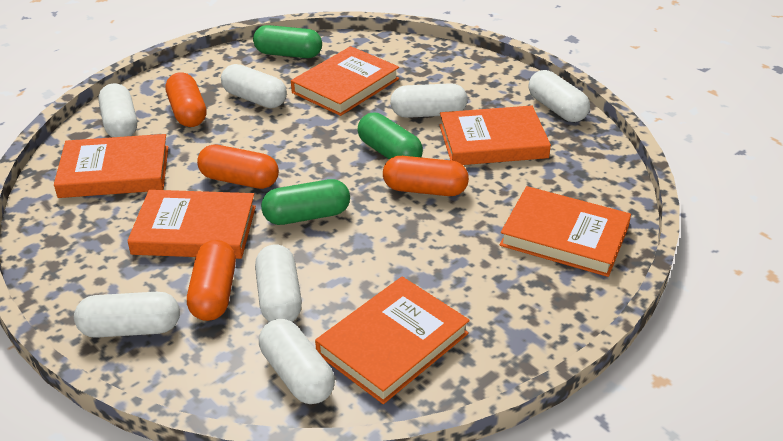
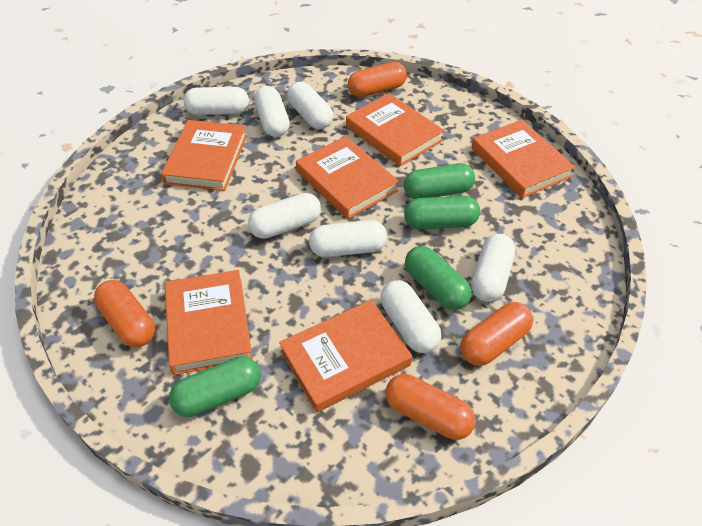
green capsule: 3 -> 4

